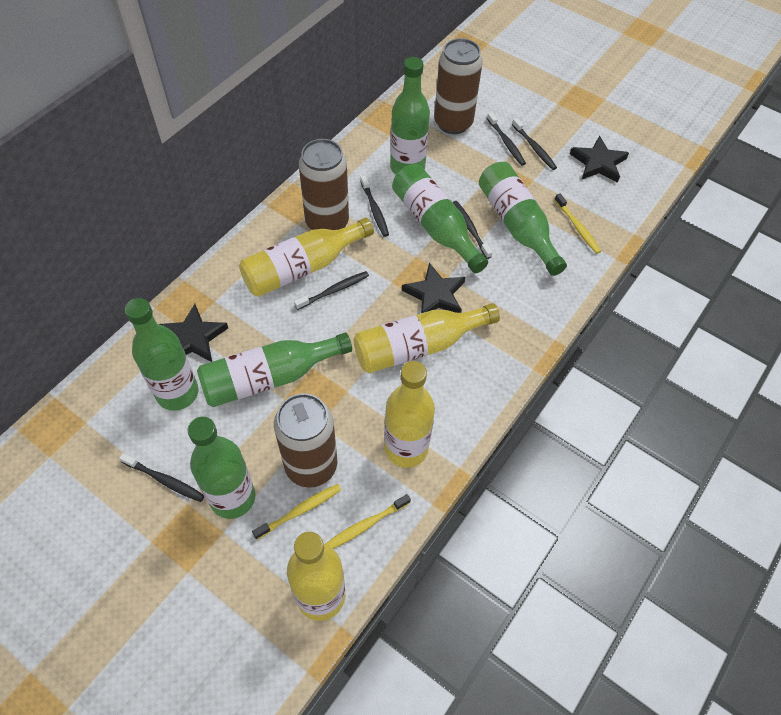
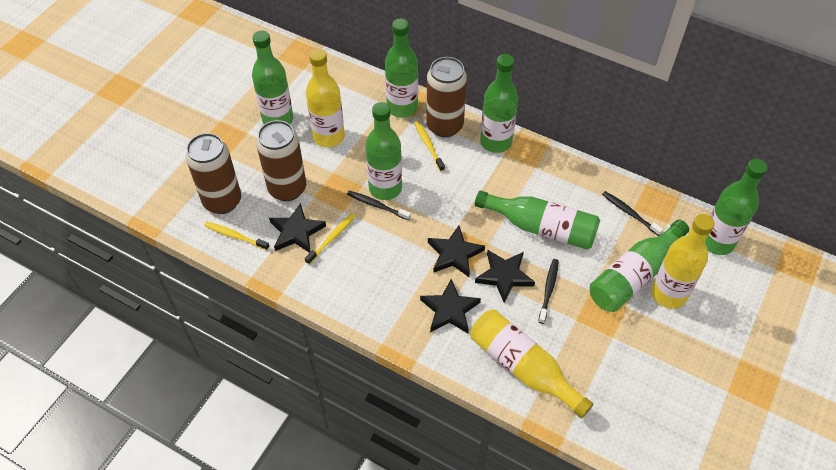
black star: 3 -> 4
black toothbrush: 6 -> 3
green bottle: 6 -> 7
yellow bottle: 4 -> 3

